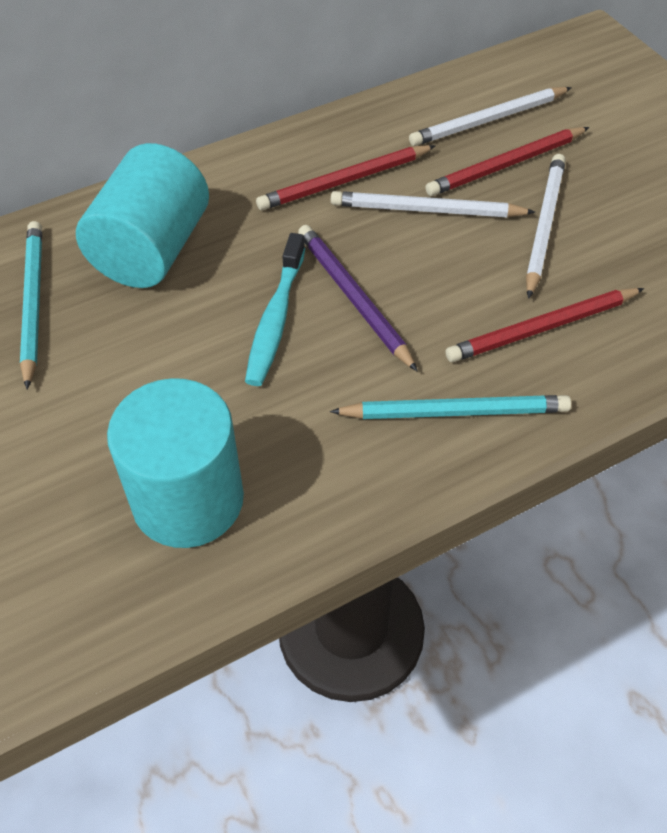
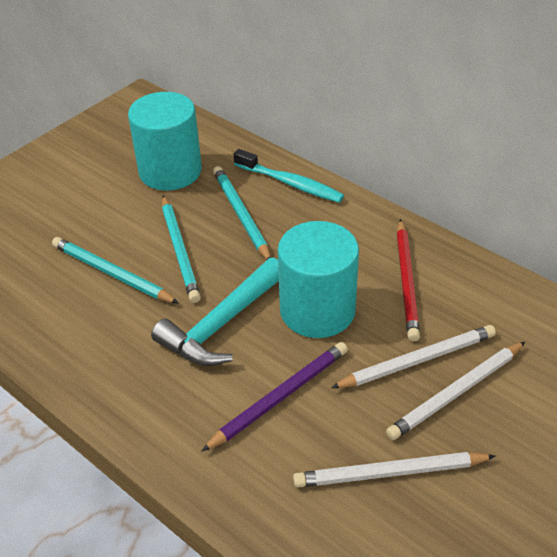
red pencil: 3 -> 1
turquoise hammer: 0 -> 1
turquoise pencil: 2 -> 3

